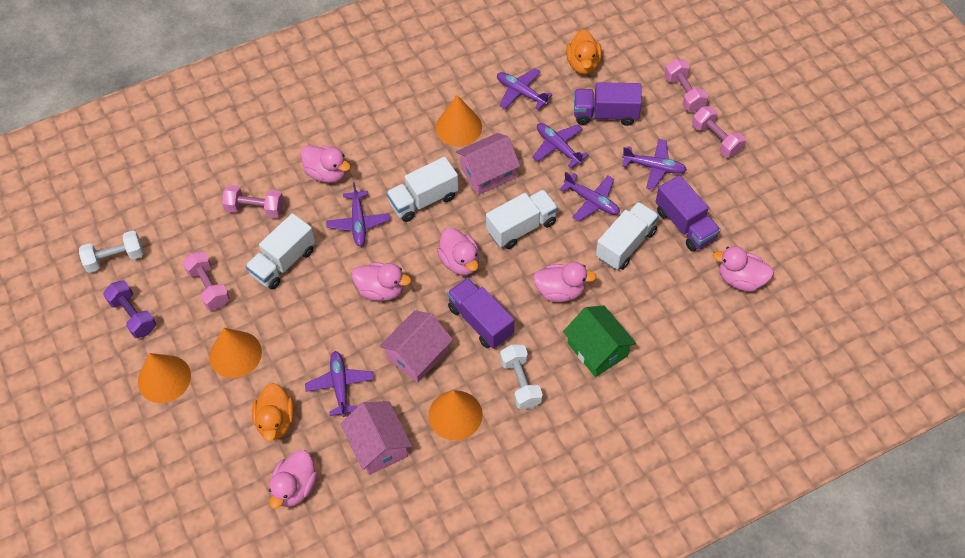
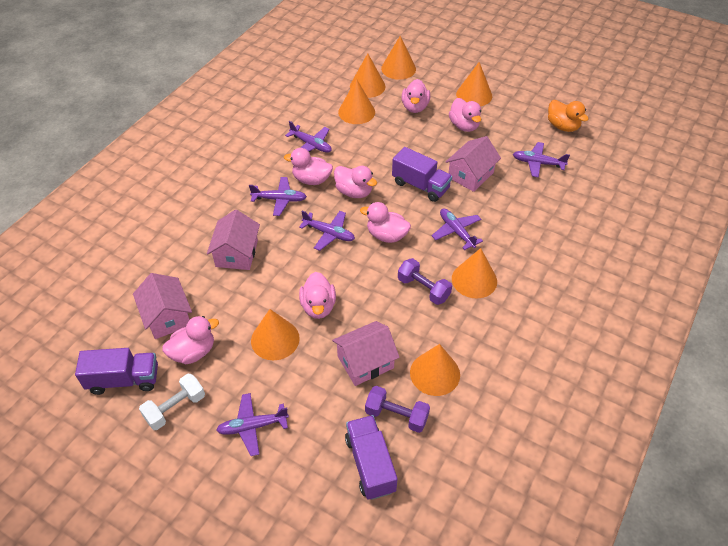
green house: 1 -> 0
orange cone: 4 -> 7
orange duck: 2 -> 1
pink duck: 6 -> 7
pink dumbbell: 4 -> 0
pink house: 3 -> 4
purple dumbbell: 1 -> 2
white dumbbell: 2 -> 1
white truck: 4 -> 0

